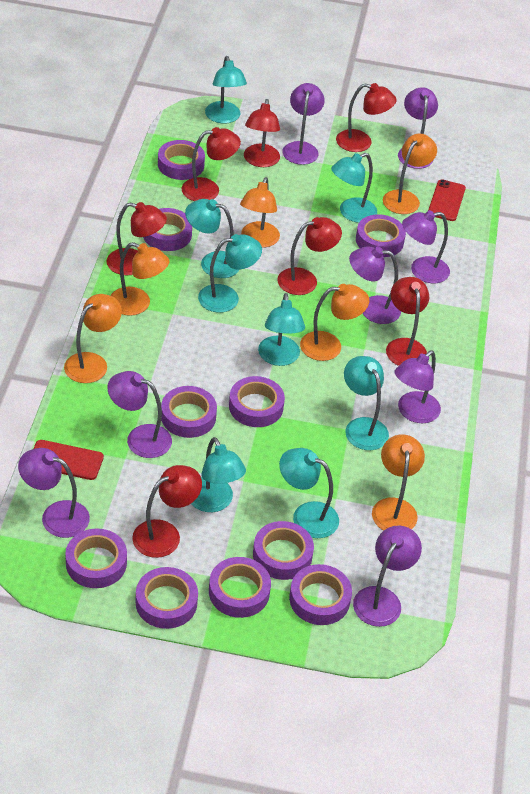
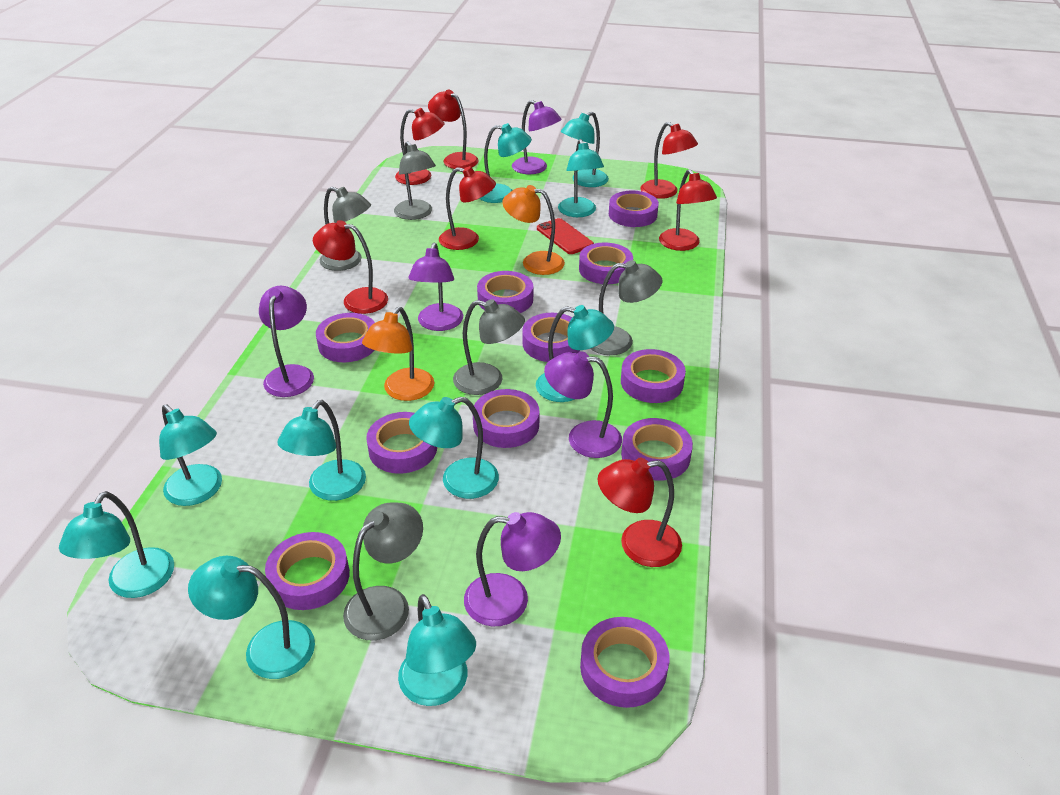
grey lamp: 0 -> 5
orange lamp: 6 -> 2
purple lamp: 8 -> 5
purple tape: 10 -> 11
red phone: 2 -> 1
turquoise lamp: 8 -> 10

